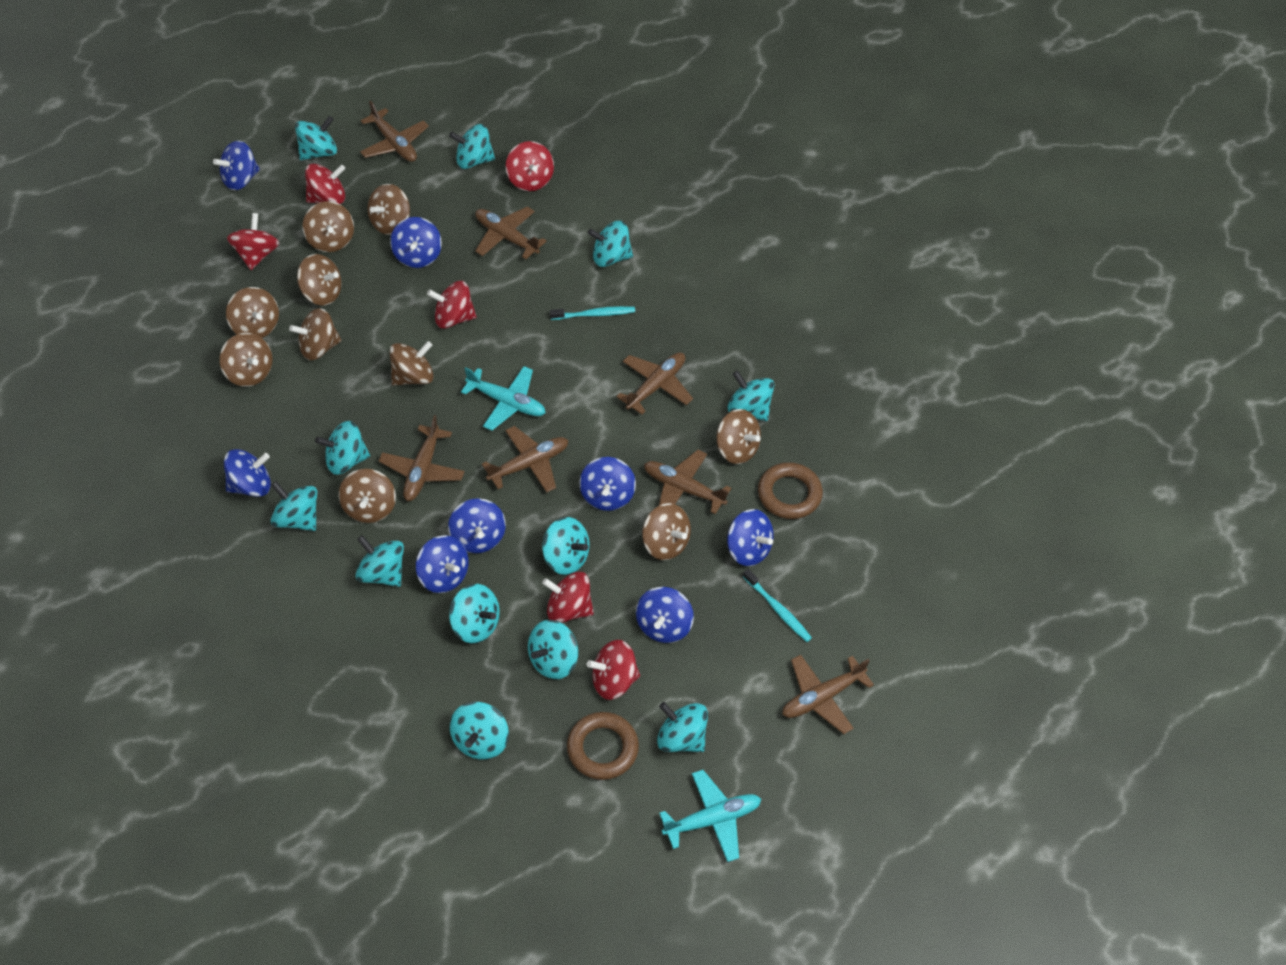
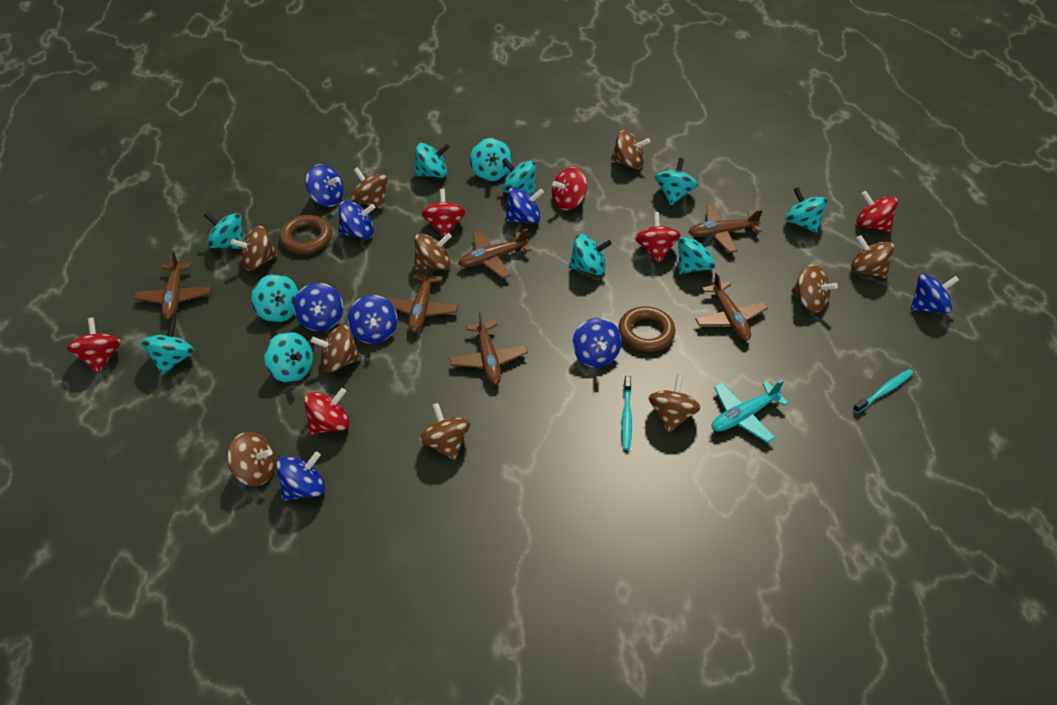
brown plane: 7 -> 6
turquoise plane: 2 -> 1
turquoise spinning top: 12 -> 11

